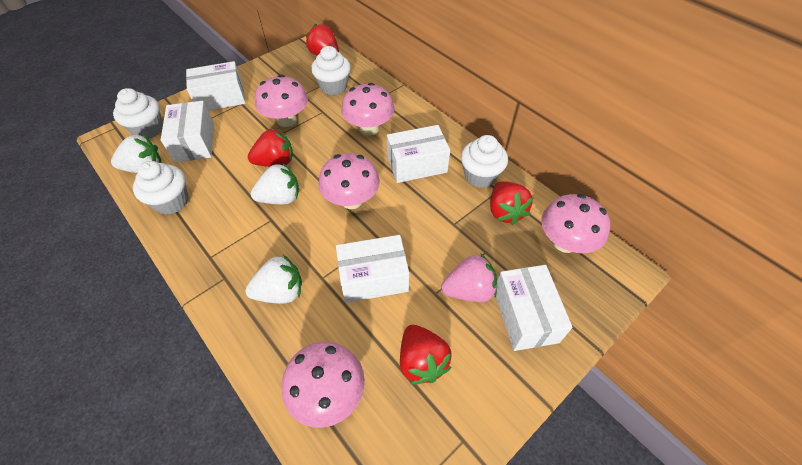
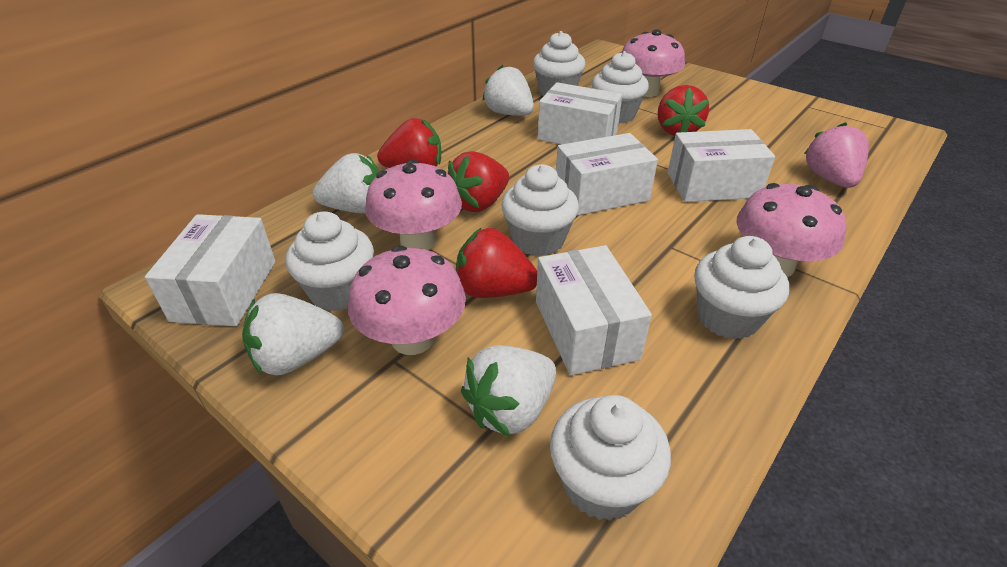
pink mushroom: 5 -> 4
white cupcake: 4 -> 6
white strawberry: 3 -> 4

